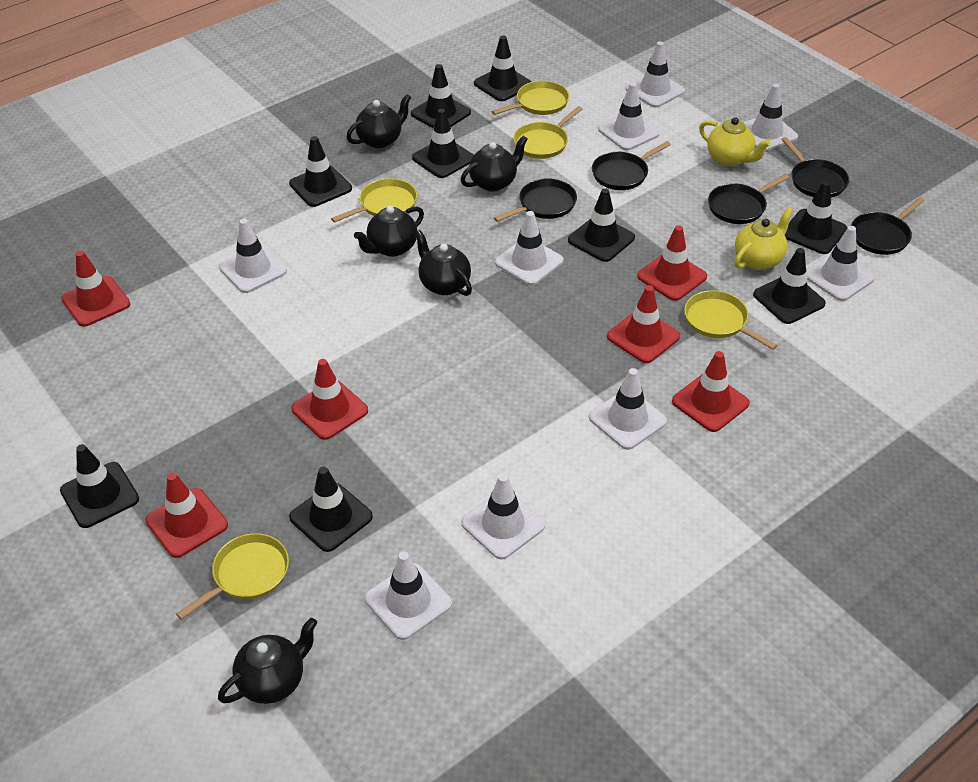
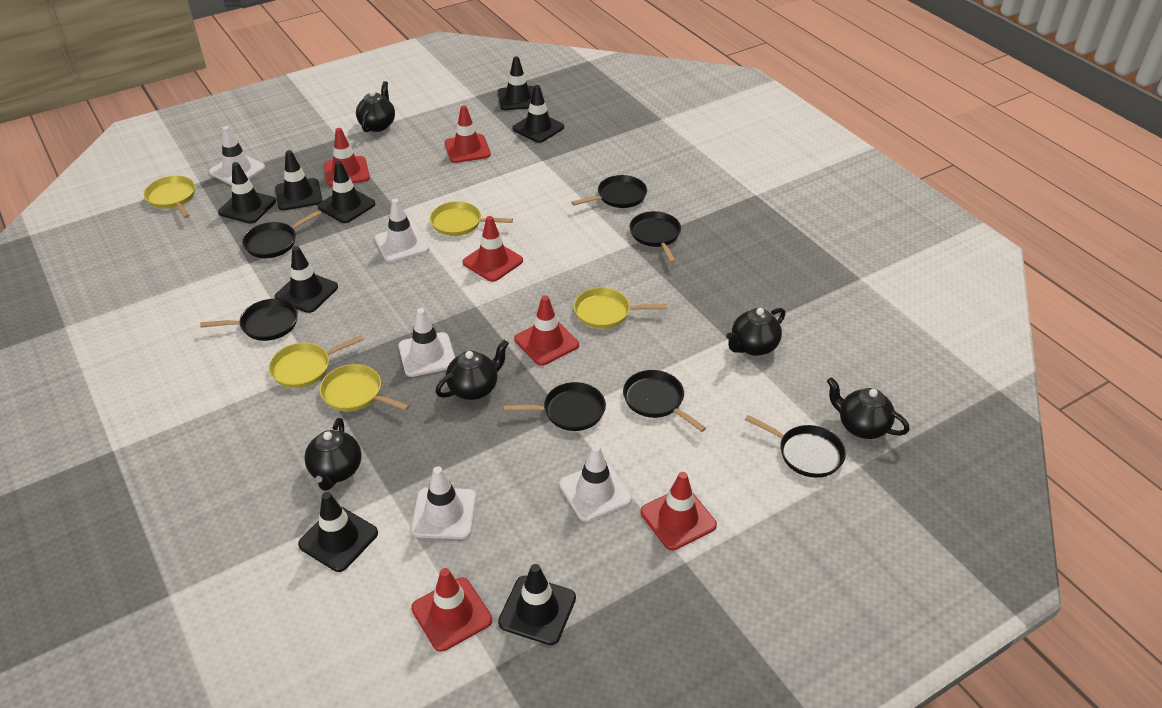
black pan: 5 -> 7
black traffic cone: 9 -> 8
white traffic cone: 9 -> 5
yellow teapot: 2 -> 0

